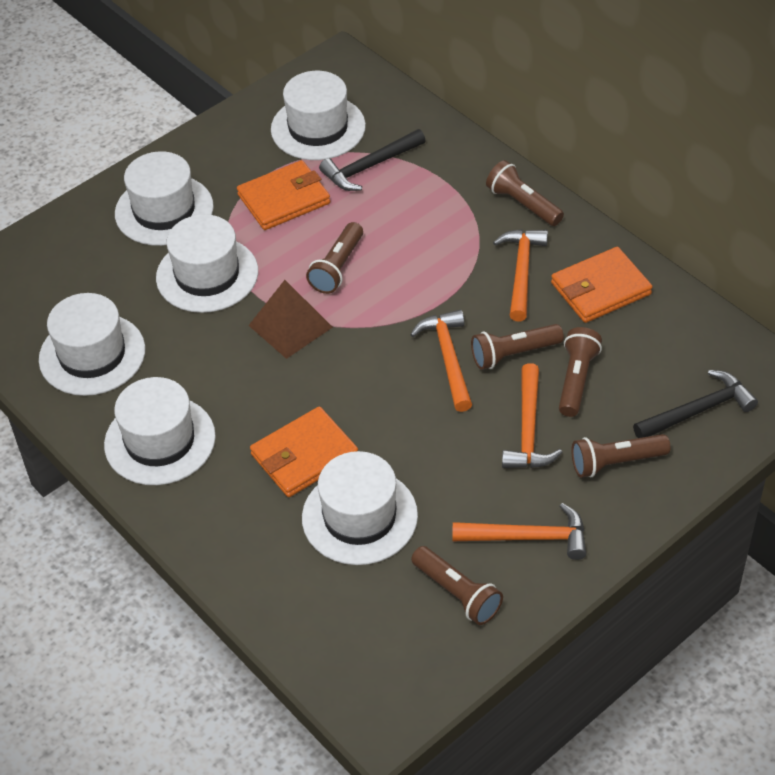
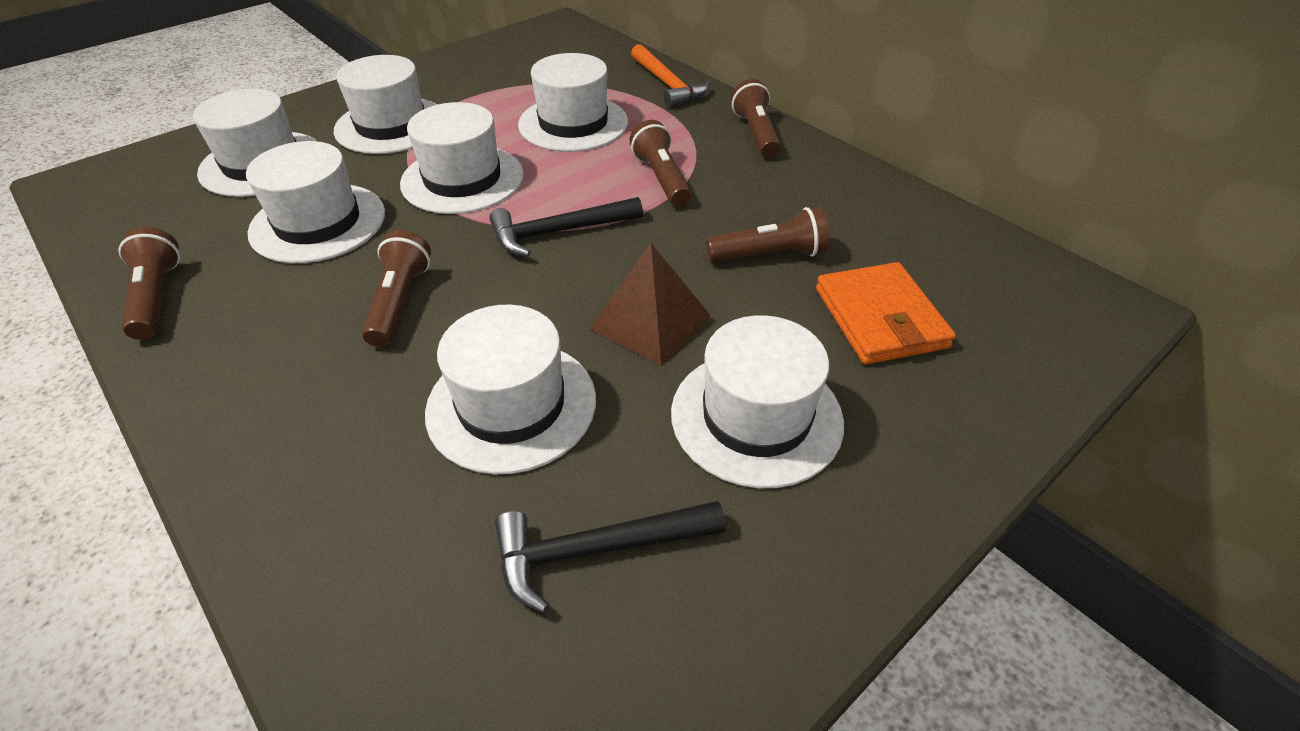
brown flashlight: 6 -> 5
orange hammer: 4 -> 1
orange wallet: 3 -> 1
white hat: 6 -> 7

